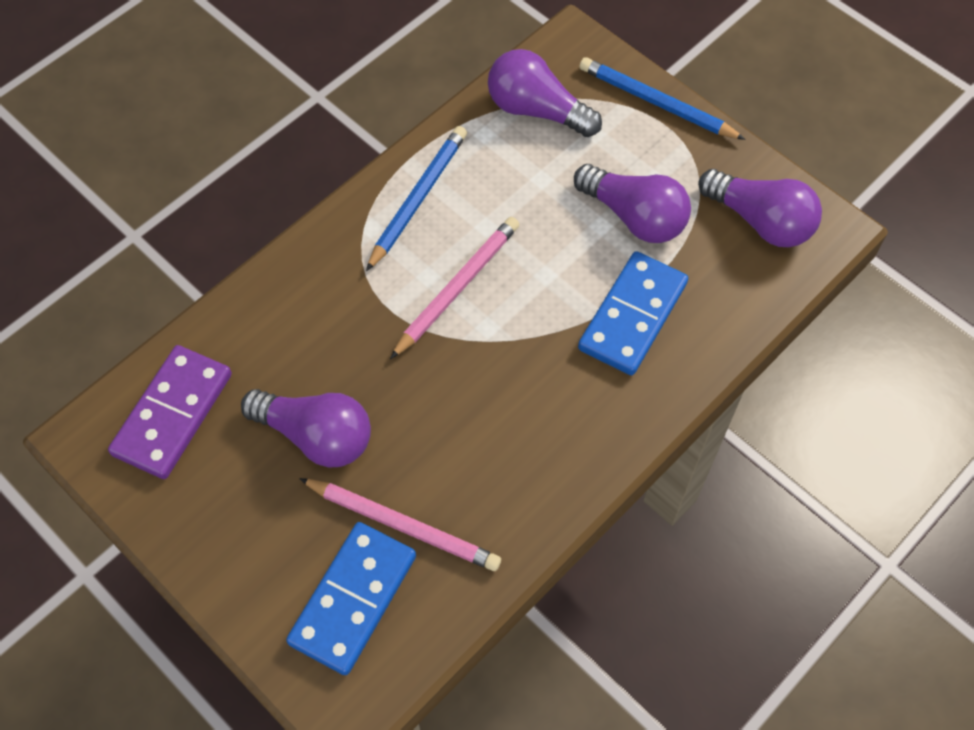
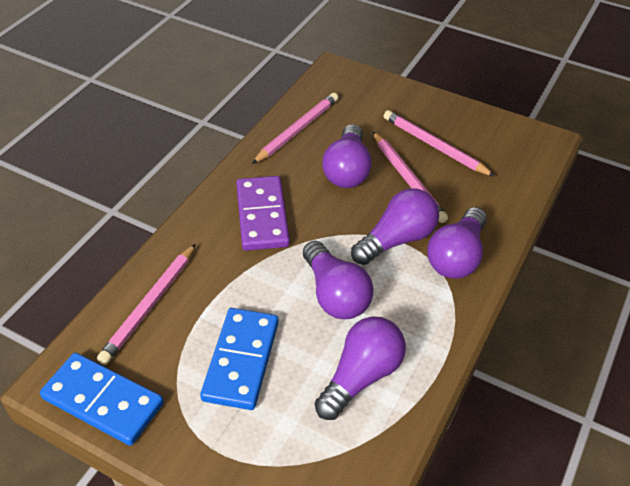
blue pencil: 2 -> 0
pink pencil: 2 -> 4
purple light bulb: 4 -> 5

